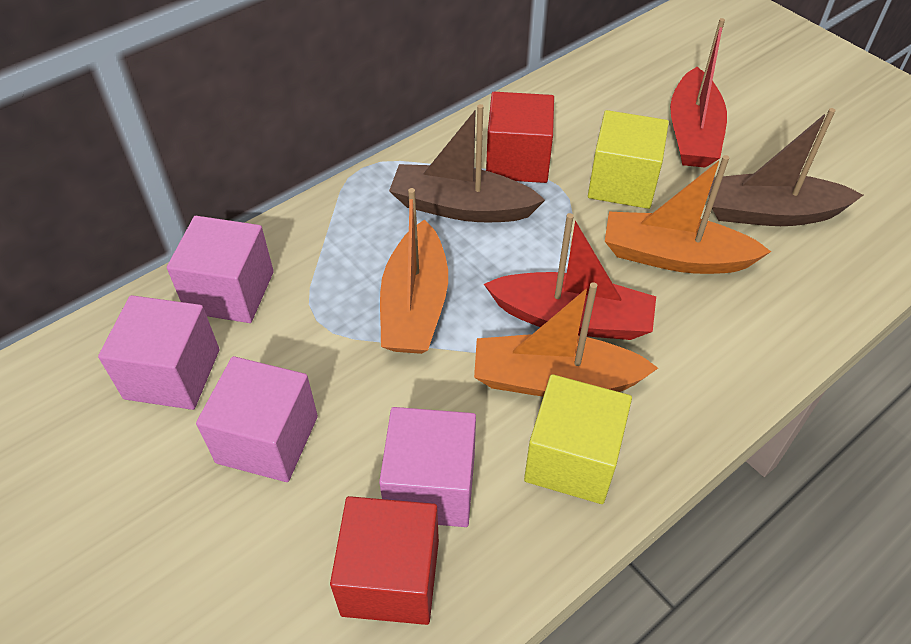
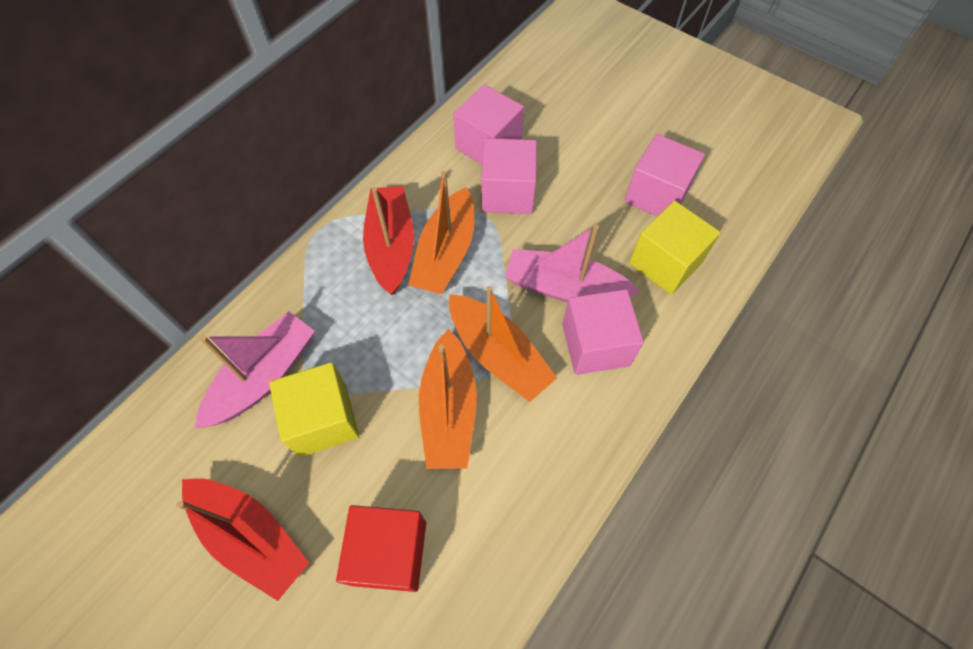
brown boat: 2 -> 0
pink boat: 0 -> 2
red cube: 2 -> 1

